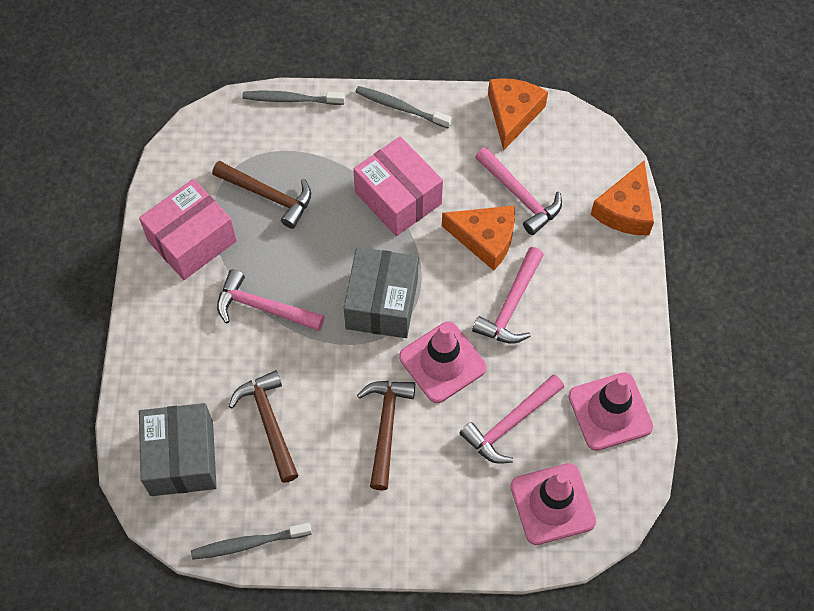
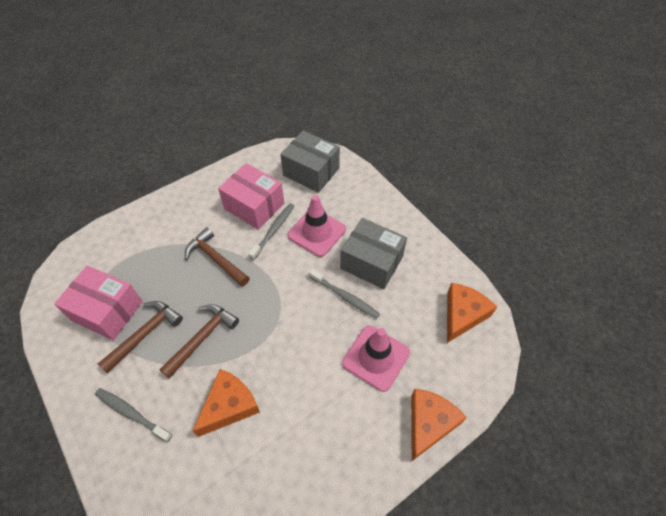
pink hammer: 4 -> 0
pink traffic cone: 3 -> 2

